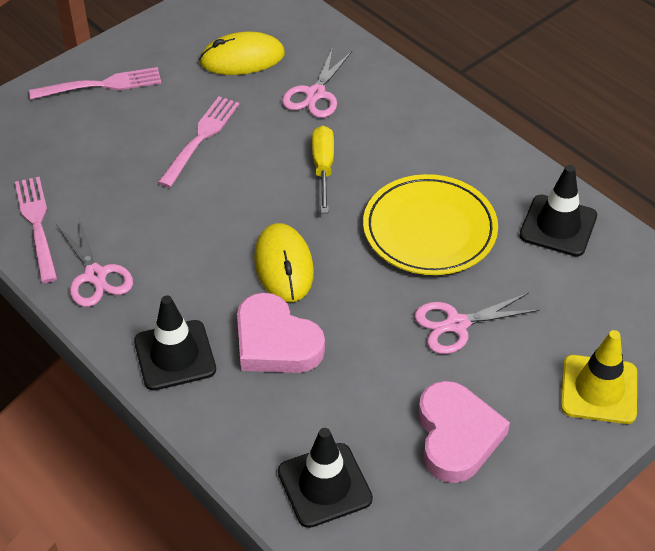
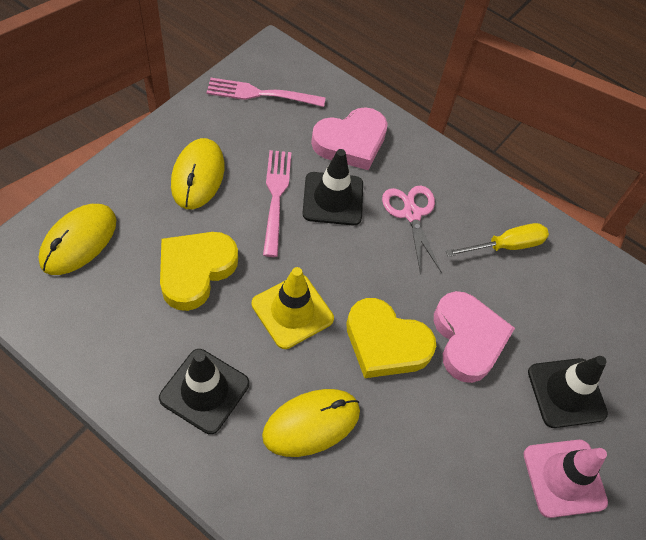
pink fork: 3 -> 2
pink scissors: 3 -> 1
pink traffic cone: 0 -> 1
yellow heart: 0 -> 2
yellow mouse: 2 -> 3
yellow plate: 1 -> 0

